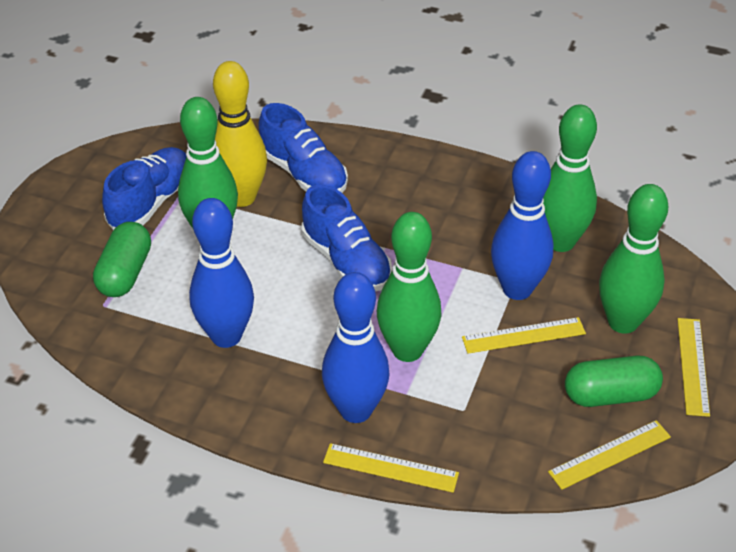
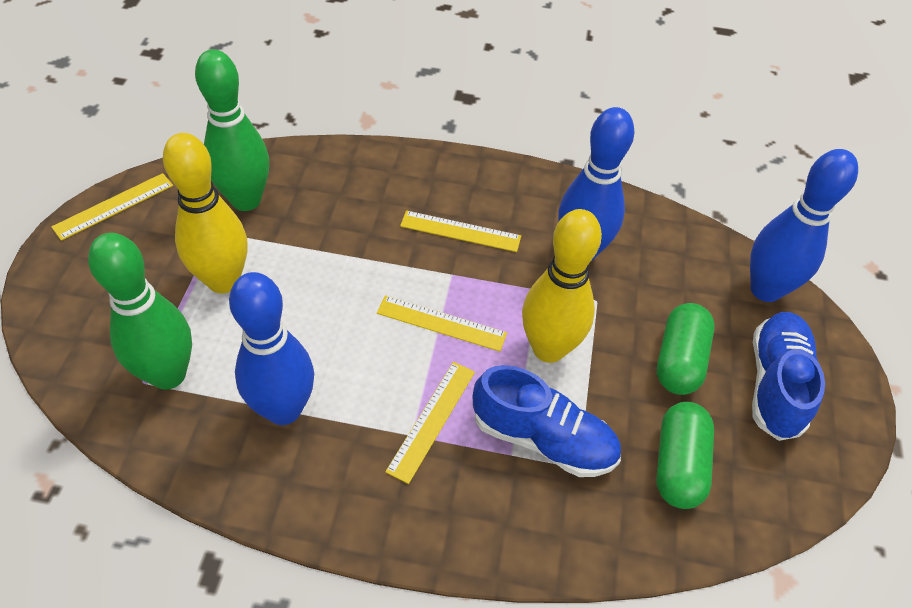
blue shoe: 3 -> 2
green bowling pin: 4 -> 2
yellow bowling pin: 1 -> 2

